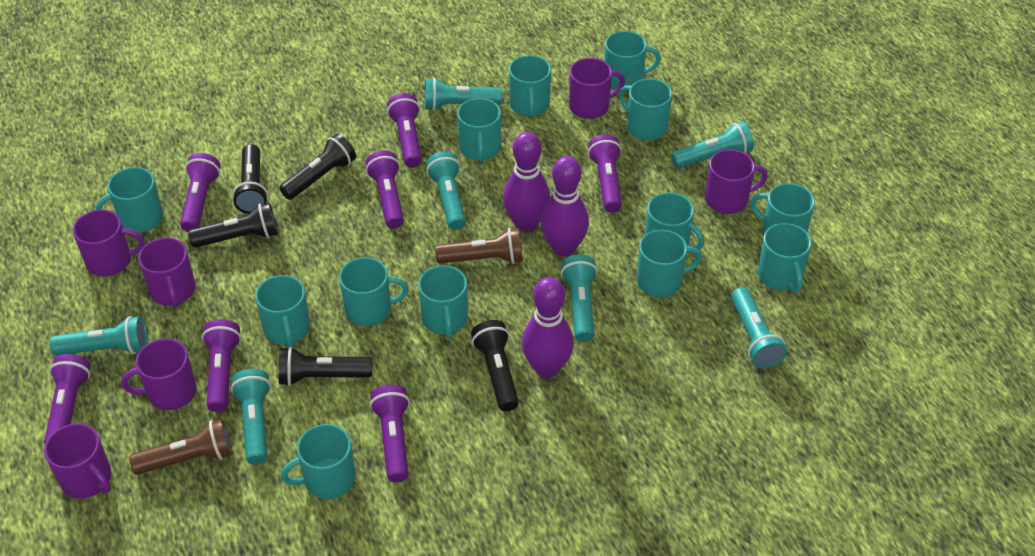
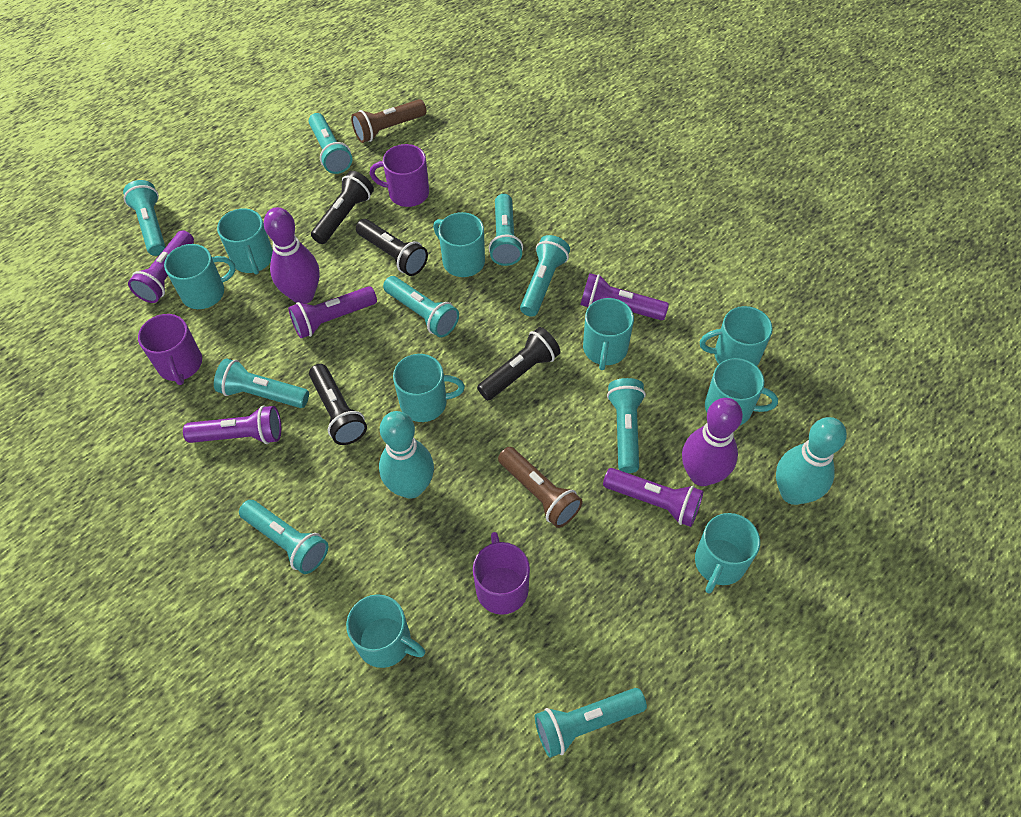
black flashlight: 5 -> 4
purple bowling pin: 3 -> 2
purple flashlight: 7 -> 5
purple mug: 6 -> 3
turquoise bowling pin: 0 -> 2
turquoise flashlight: 7 -> 9
turquoise mug: 13 -> 9

